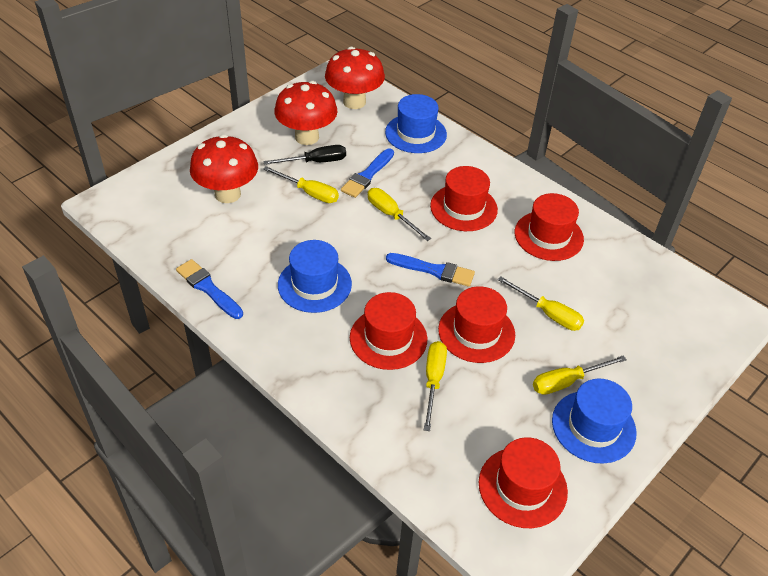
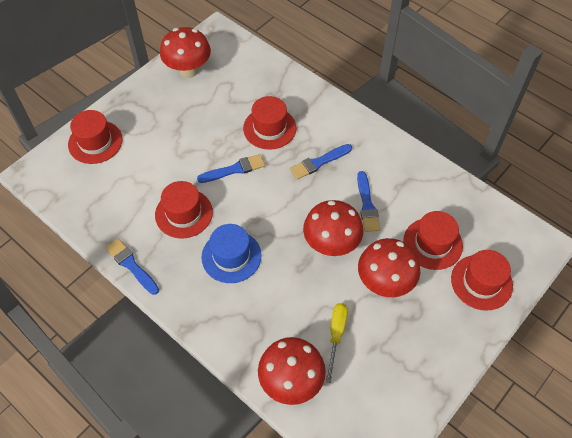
black screwdriver: 1 -> 0
blue brush: 3 -> 4
blue hat: 3 -> 1
red mushroom: 3 -> 4
yellow screwdriver: 5 -> 1

